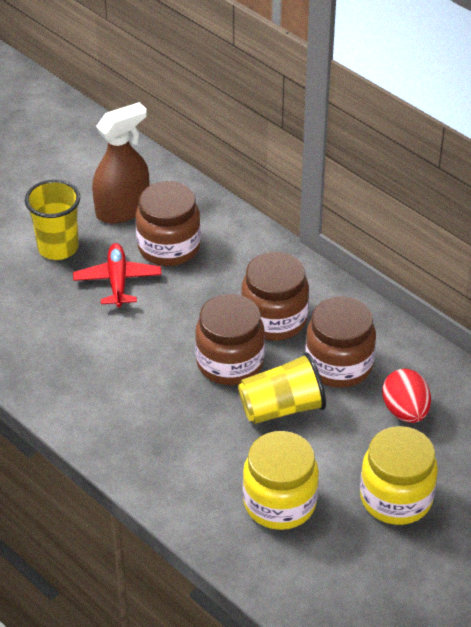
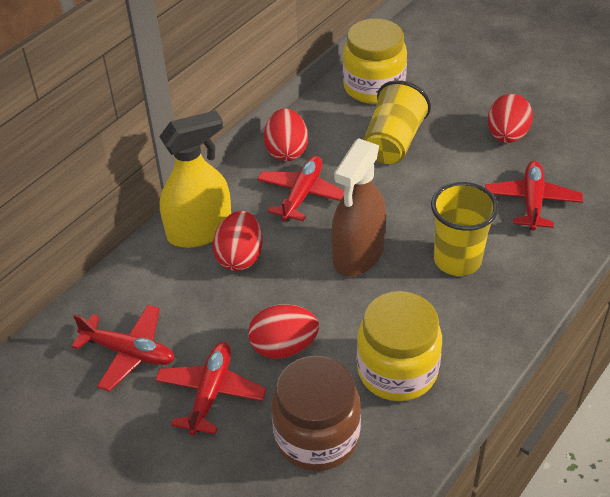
brown jar: 4 -> 1
red egg: 1 -> 4
red plane: 1 -> 4
yellow spray bottle: 0 -> 1

